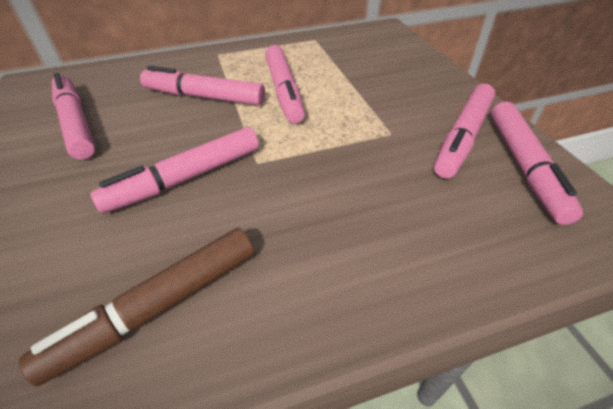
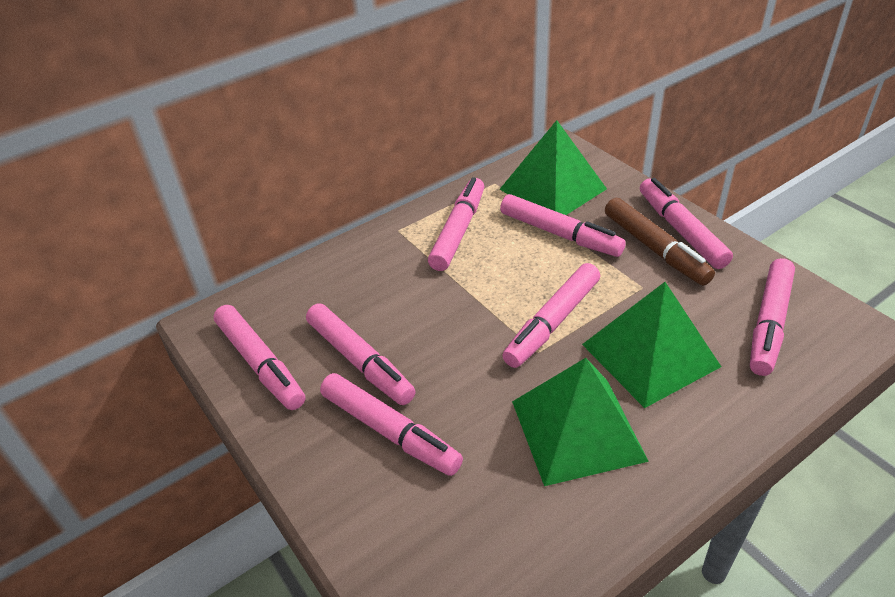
green pyramid: 0 -> 3
pink marker: 6 -> 8

